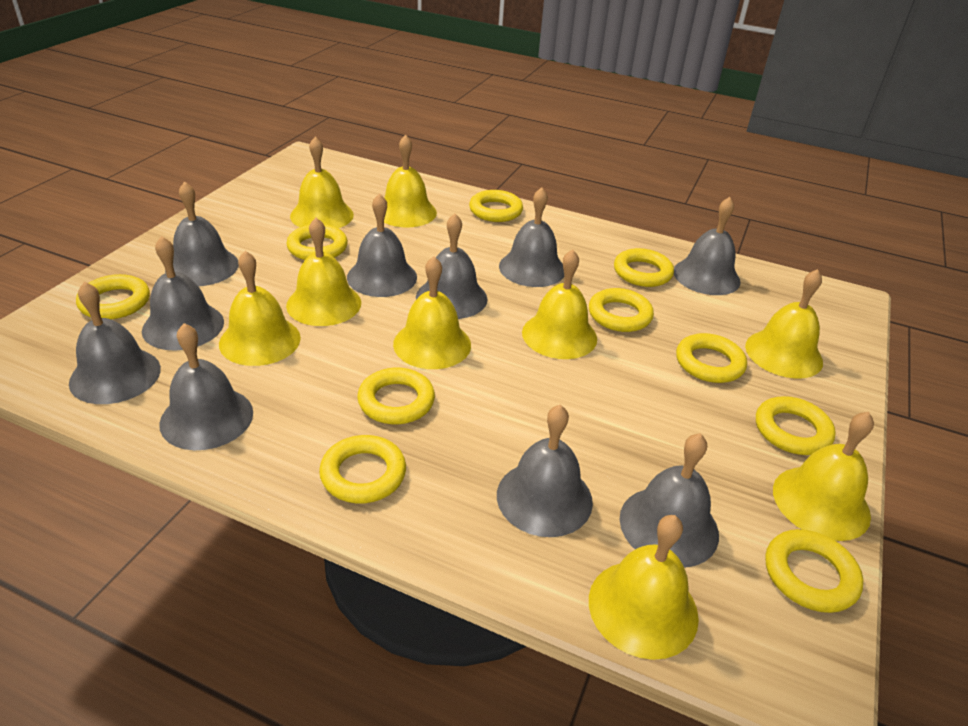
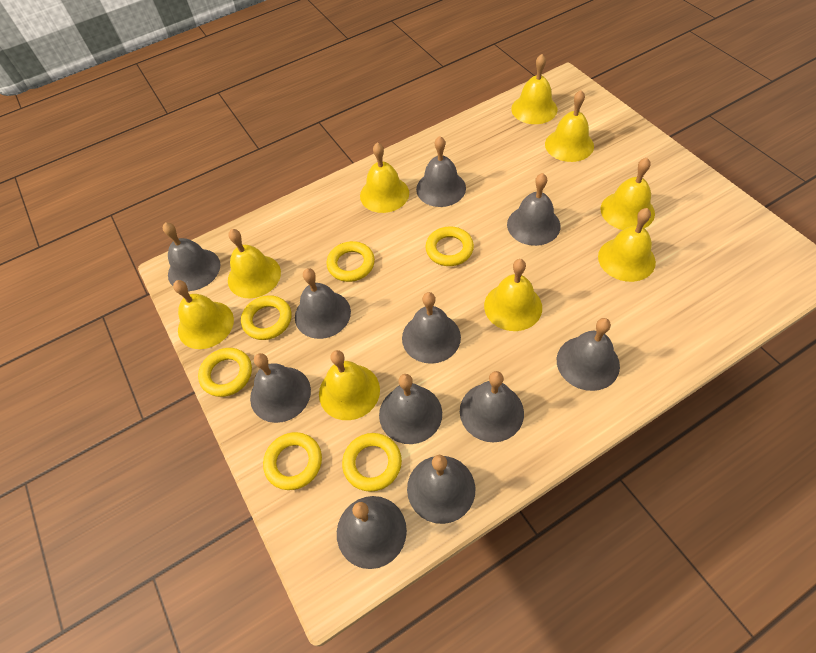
grey bell: 10 -> 11
yellow ring: 10 -> 6

